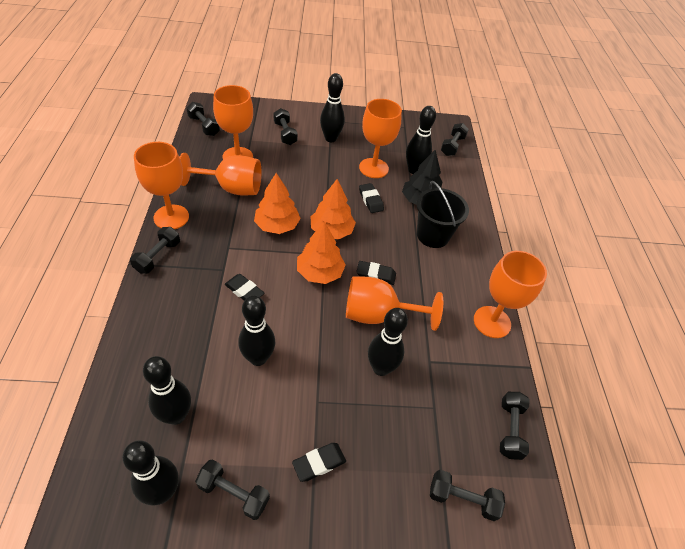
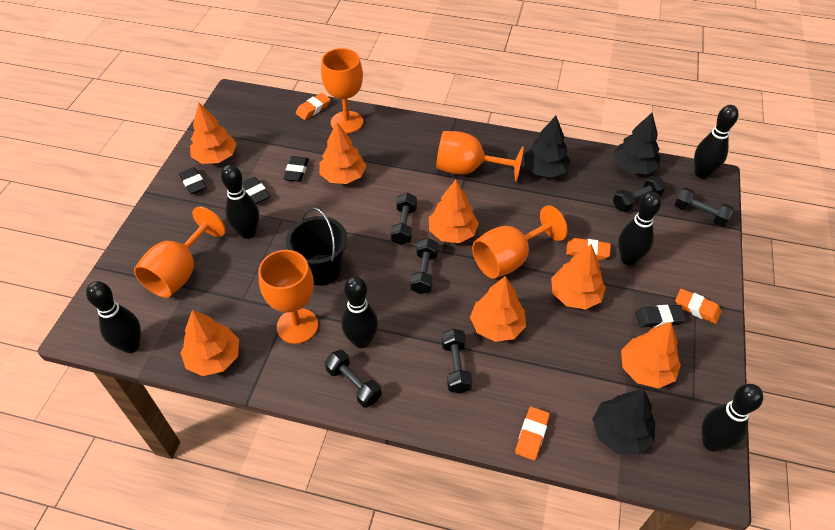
black dumbbell: 7 -> 6
black tree: 1 -> 3
orange eraser: 0 -> 4
orange goblet: 6 -> 5
orange tree: 3 -> 7

